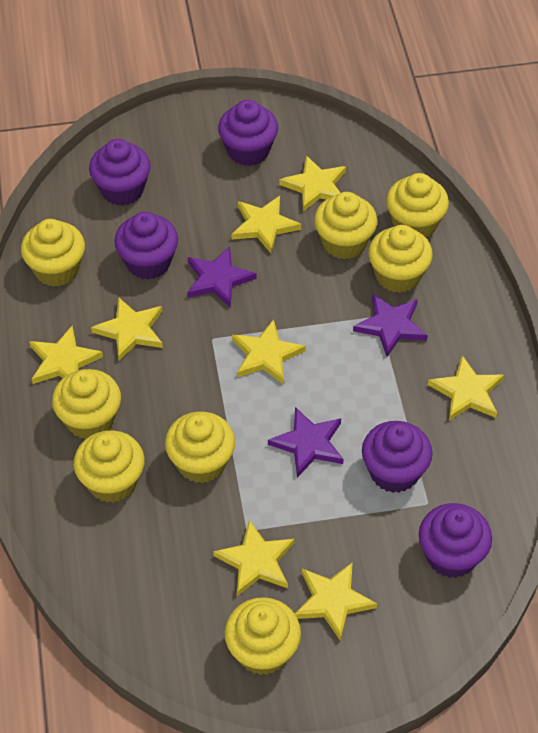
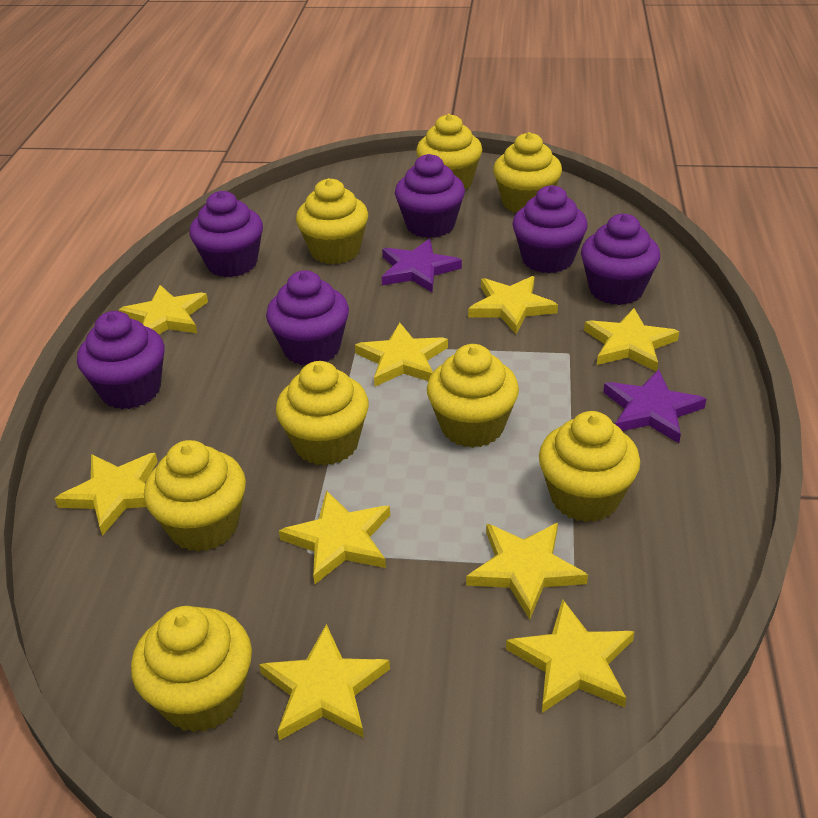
purple cupcake: 5 -> 6
purple star: 3 -> 2
yellow star: 8 -> 9

